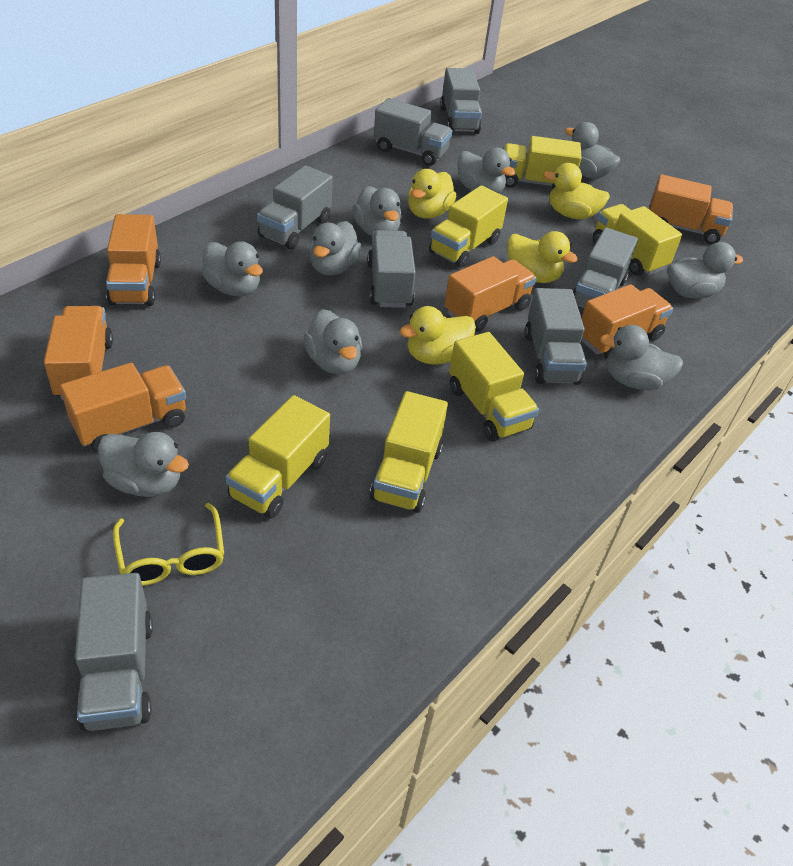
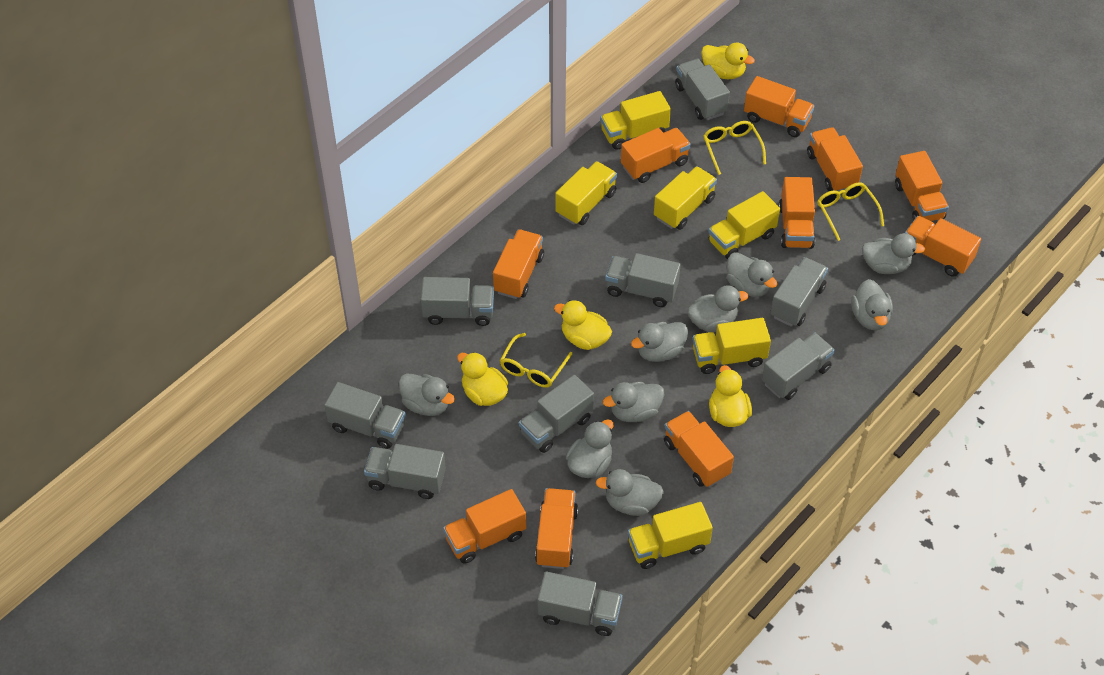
grey truck: 7 -> 9
orange truck: 6 -> 10
yellow glasses: 1 -> 3

